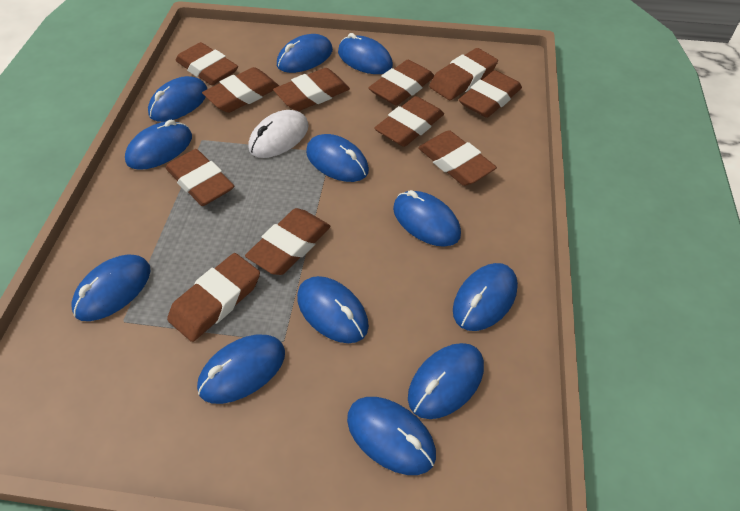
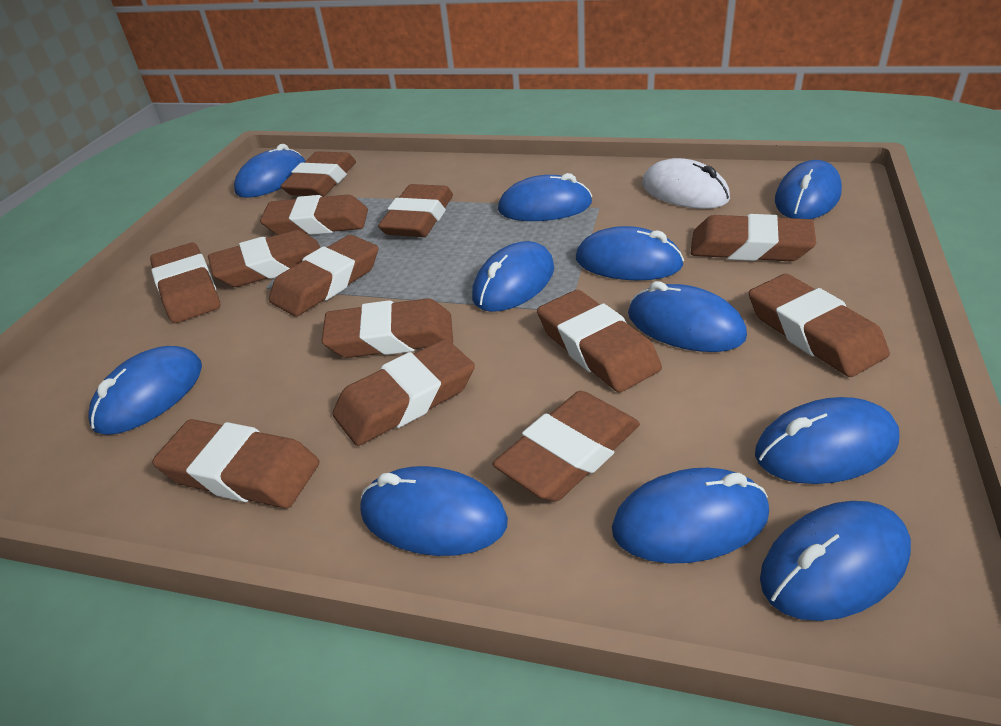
blue mouse: 12 -> 11
brown eraser: 11 -> 13

